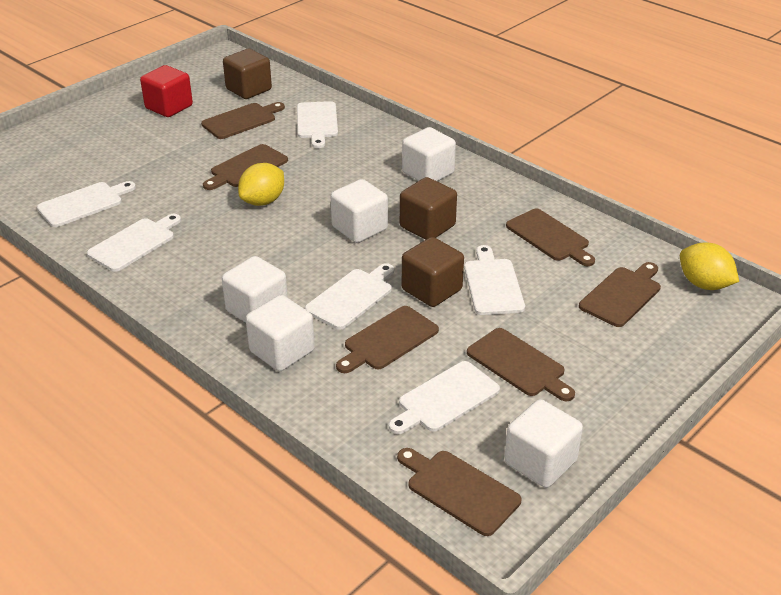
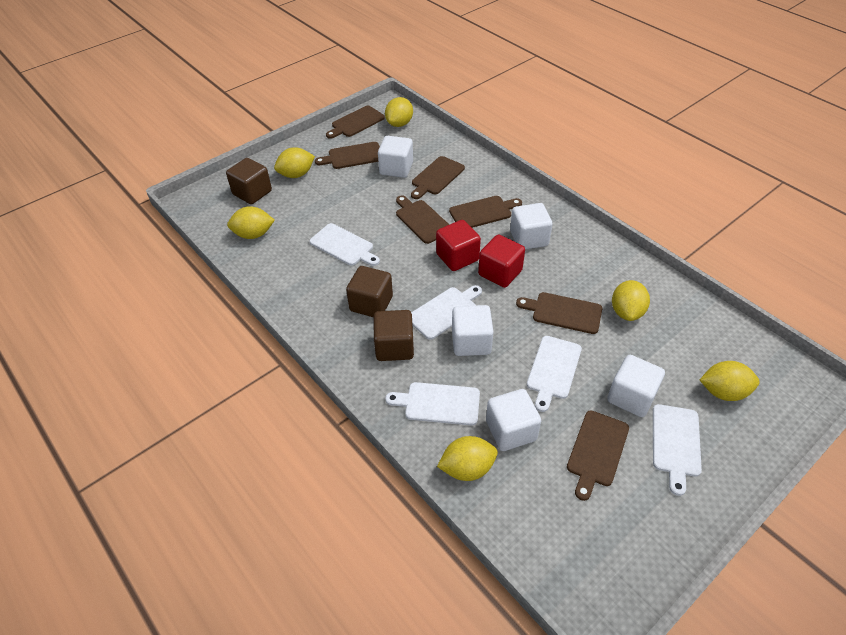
red cube: 1 -> 2
white cutting board: 6 -> 5
yellow lemon: 2 -> 6

